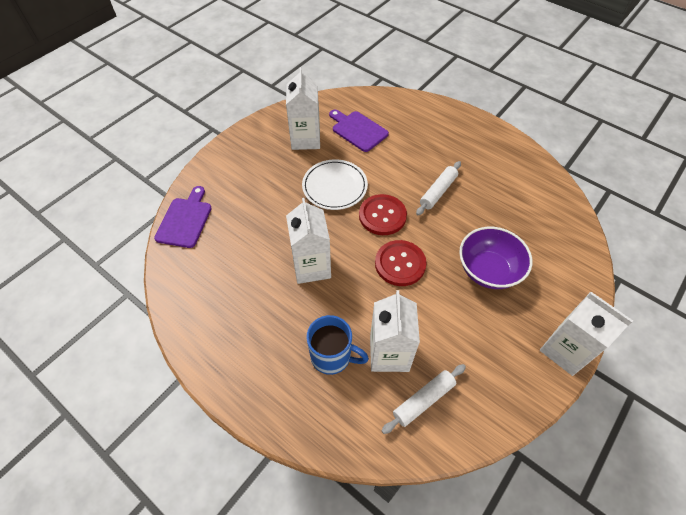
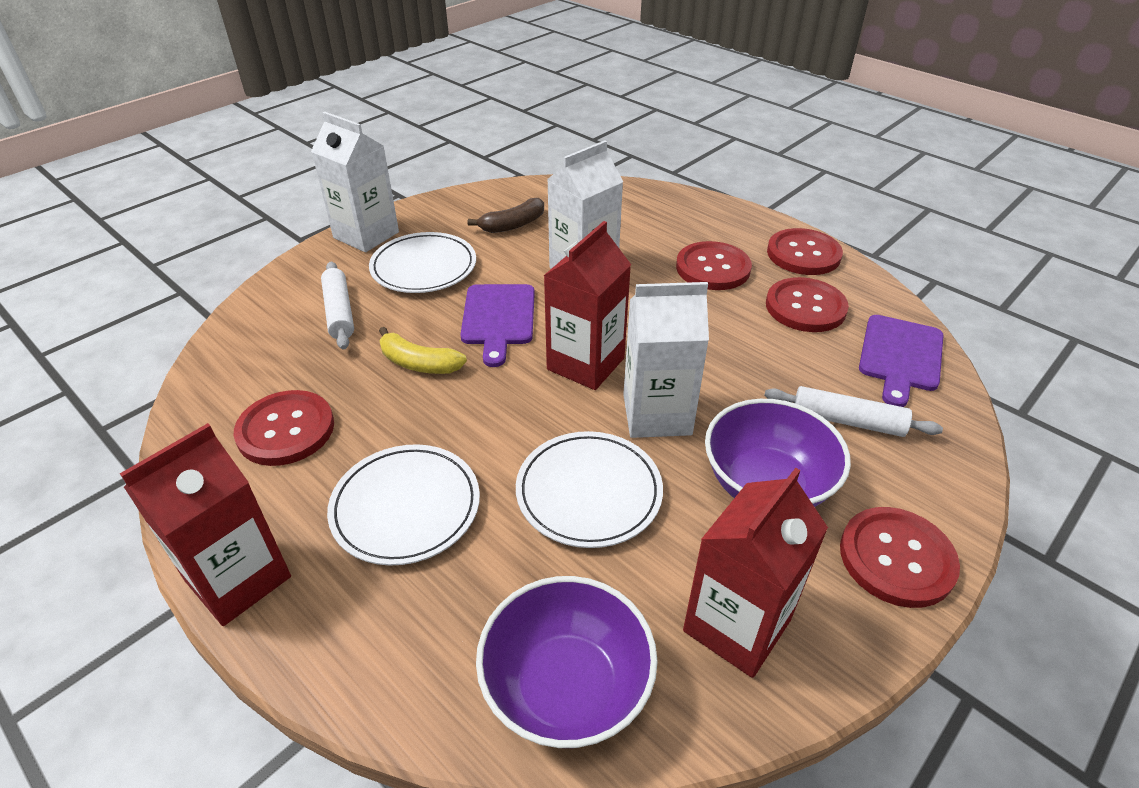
blue mug: 1 -> 0
brown banana: 0 -> 1
purple bowl: 1 -> 2
red button: 2 -> 5
red carton: 0 -> 3
white carton: 4 -> 3
white plate: 1 -> 3
yellow banana: 0 -> 1

